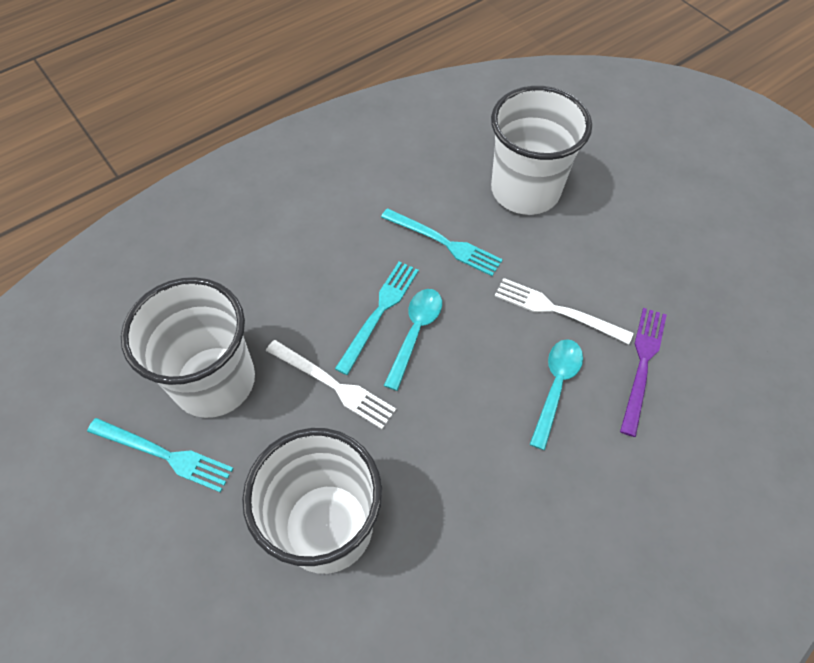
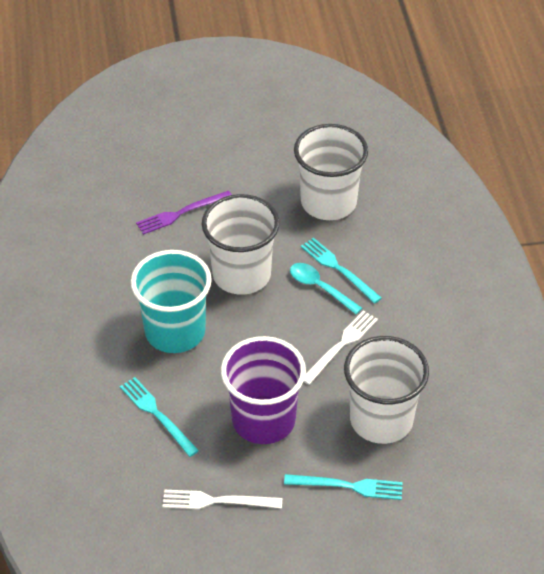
purple cup: 0 -> 1
turquoise cup: 0 -> 1
turquoise spoon: 2 -> 1

